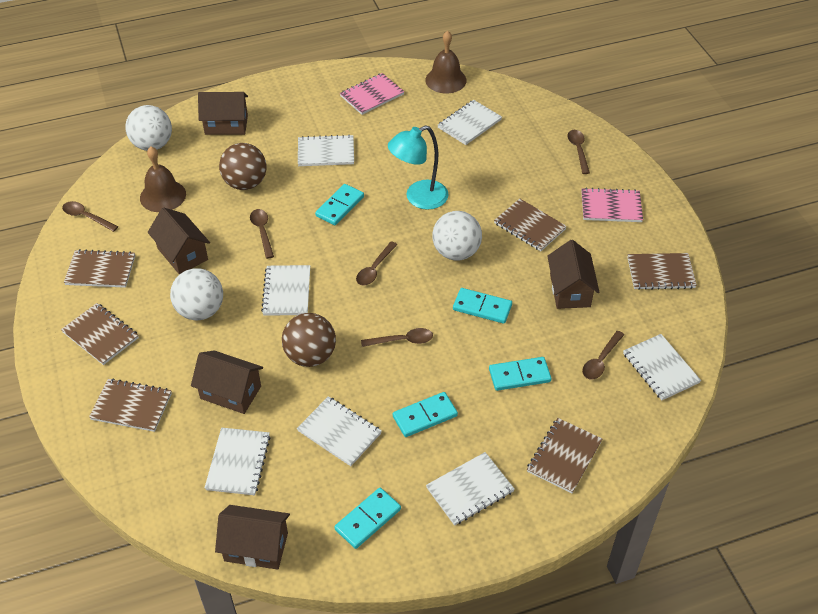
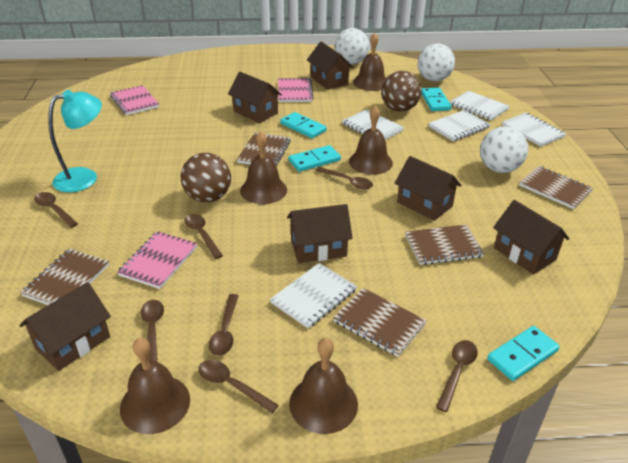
brown bell: 2 -> 5
brown house: 5 -> 6
brown notebook: 6 -> 5
brown spoon: 6 -> 7
pink notebook: 2 -> 3
turquoise domino: 5 -> 4
white notebook: 7 -> 5

